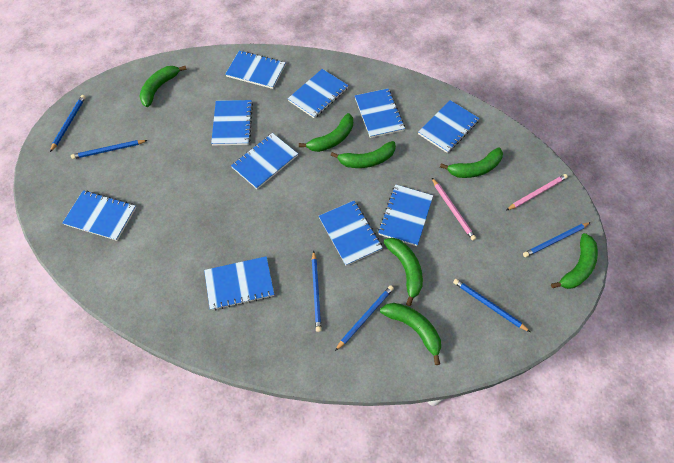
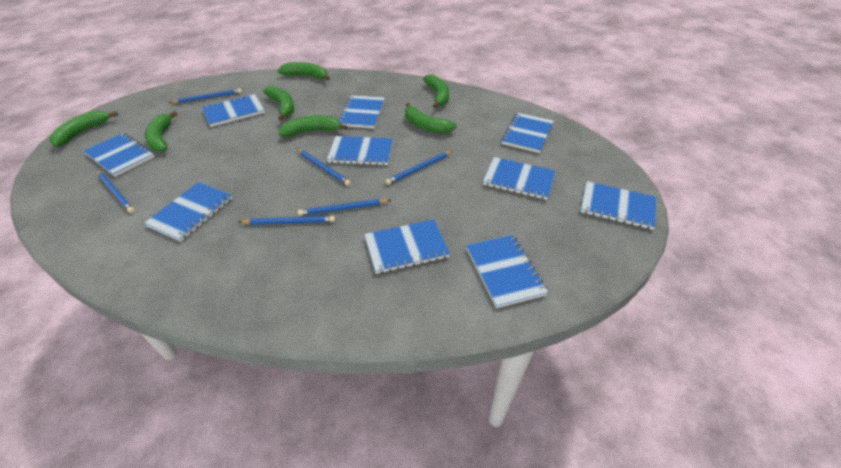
pink pencil: 2 -> 0

